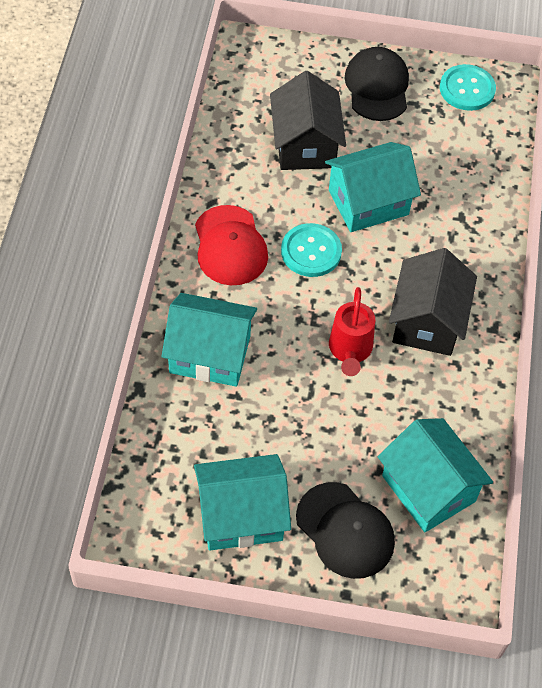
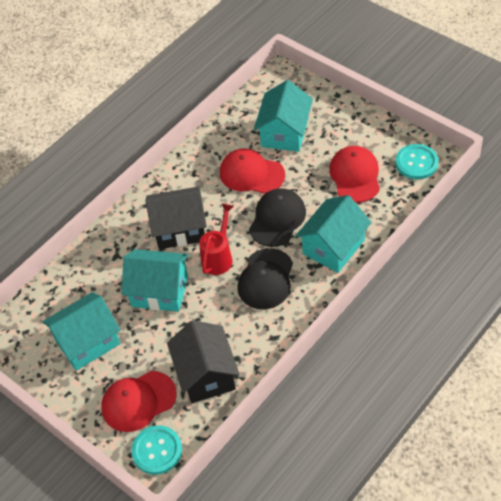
red cap: 1 -> 3

